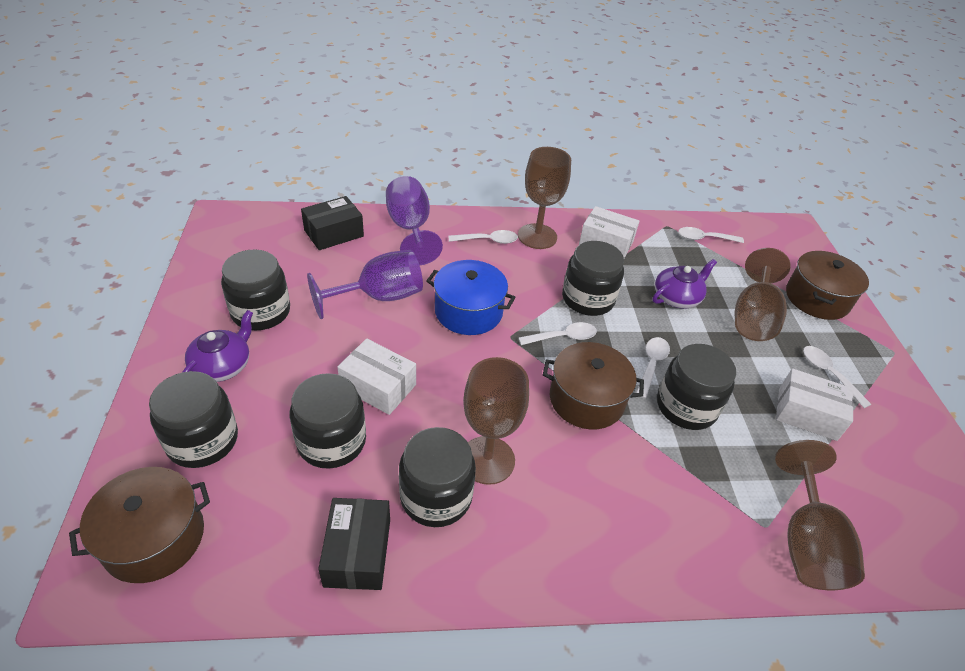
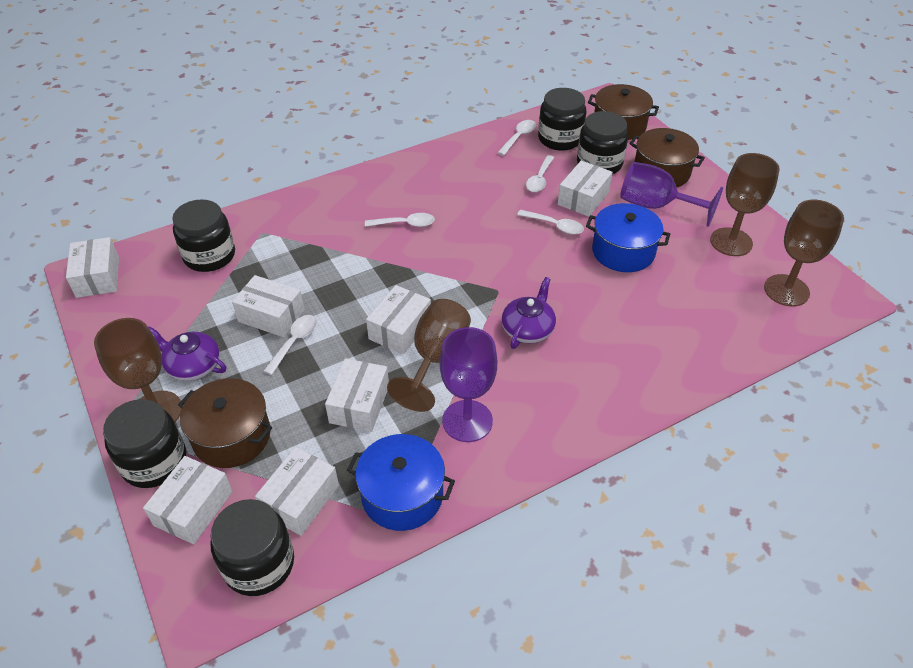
black box: 2 -> 0
black jar: 6 -> 5
blue pot: 1 -> 2
white box: 3 -> 7

